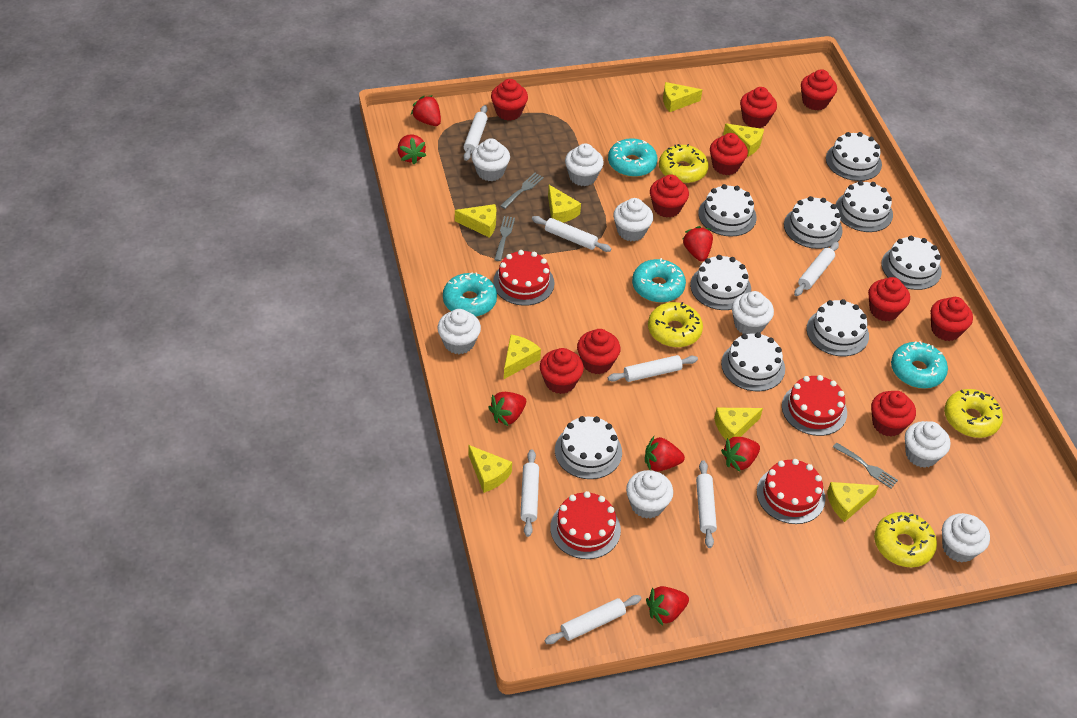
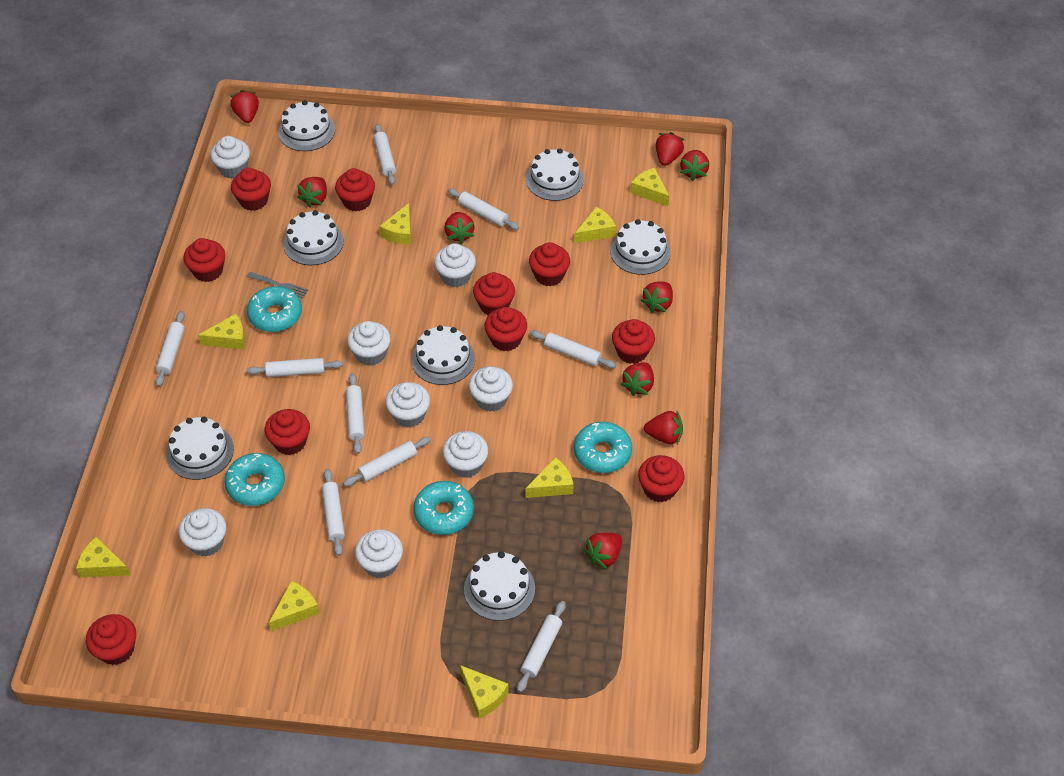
grey fork: 3 -> 1
red cake: 4 -> 0
red strawberry: 7 -> 9
white cake: 9 -> 7
white rolling pin: 7 -> 9
yellow donut: 4 -> 0

